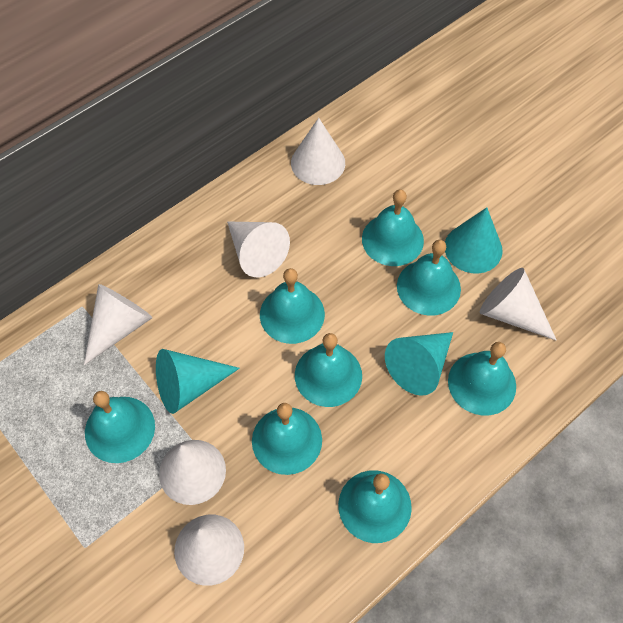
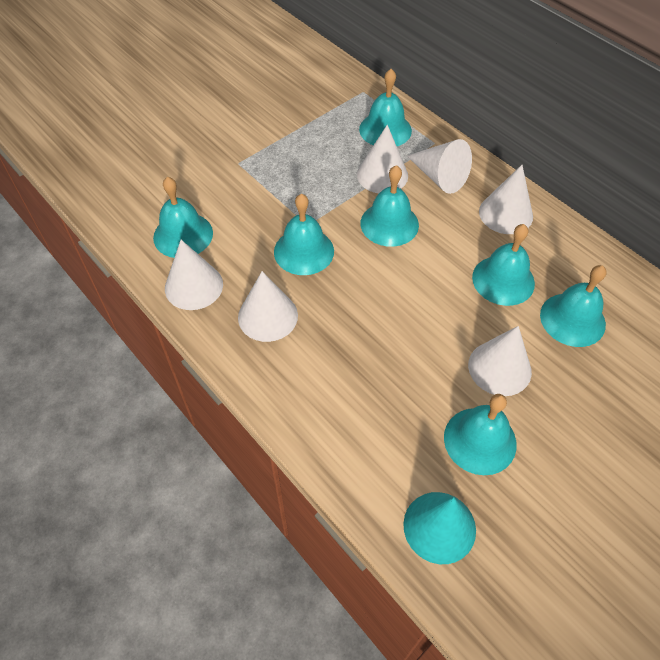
turquoise bell: 8 -> 7
turquoise cone: 3 -> 1

